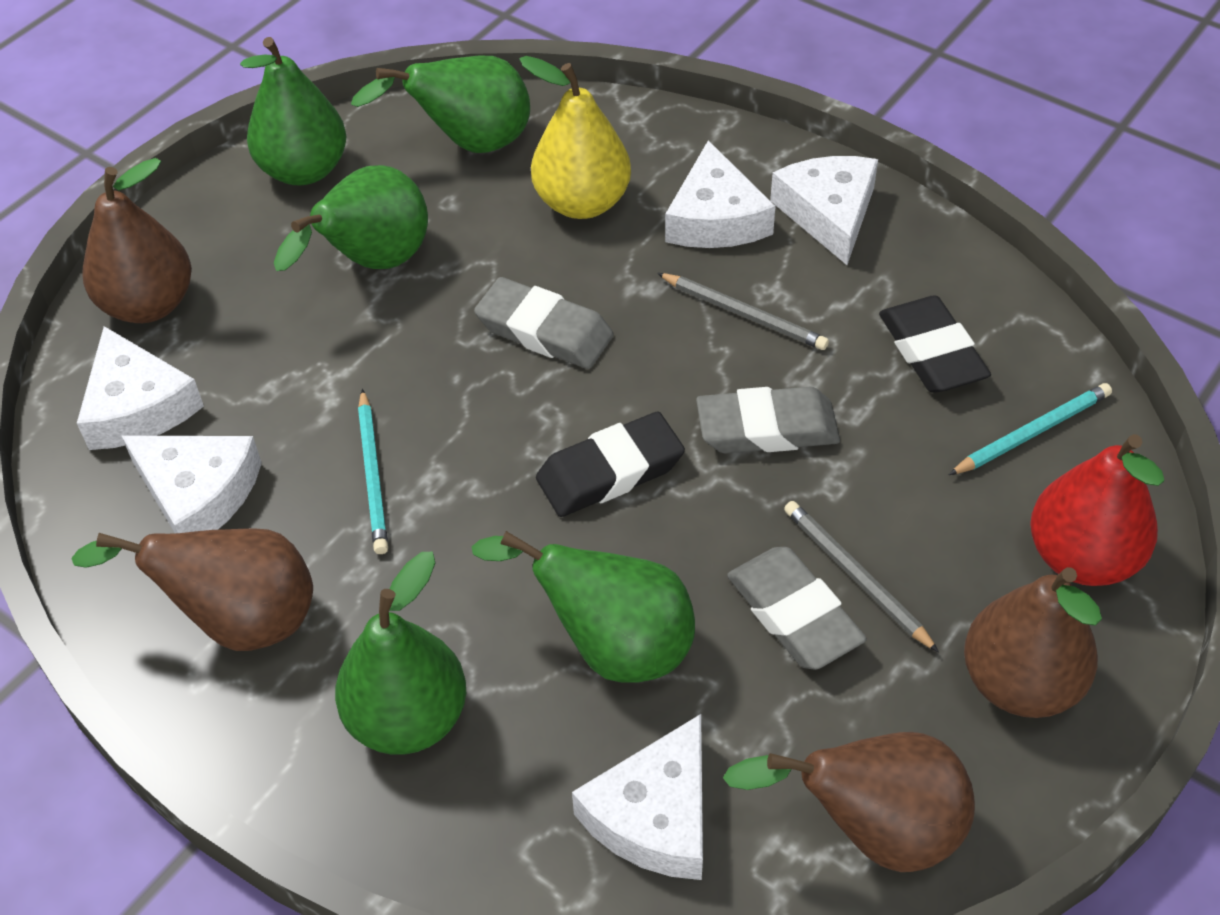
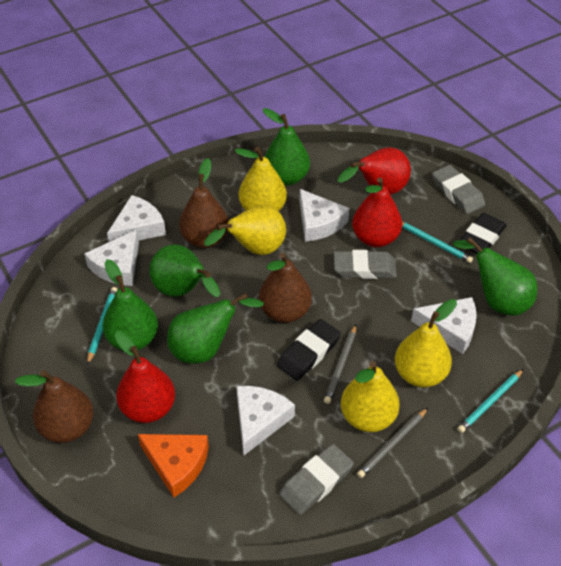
brown pear: 4 -> 3
orange cheese: 0 -> 1
red pear: 1 -> 3
turquoise pencil: 2 -> 3
yellow pear: 1 -> 4

